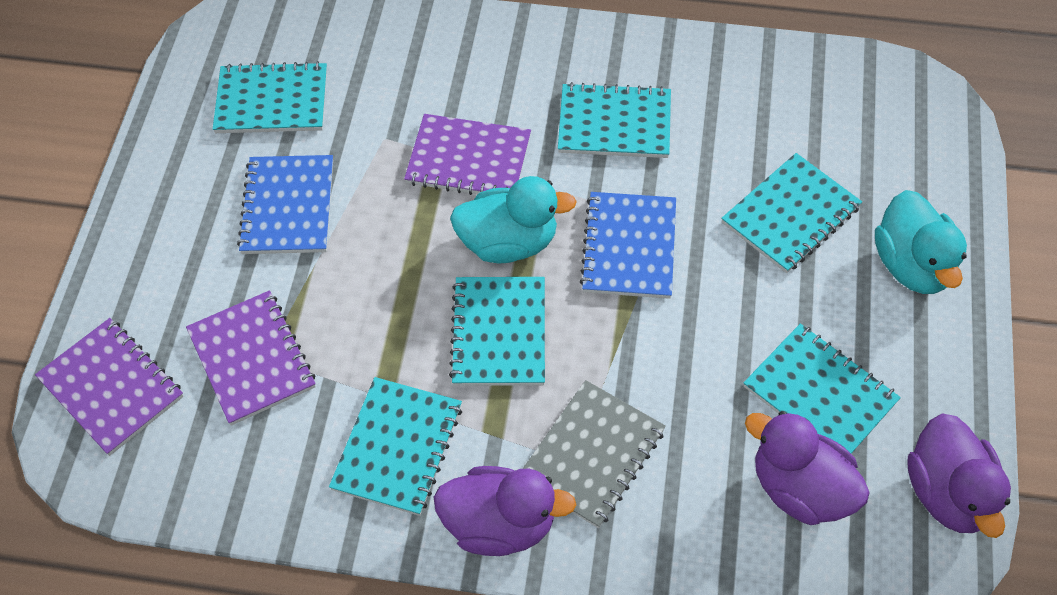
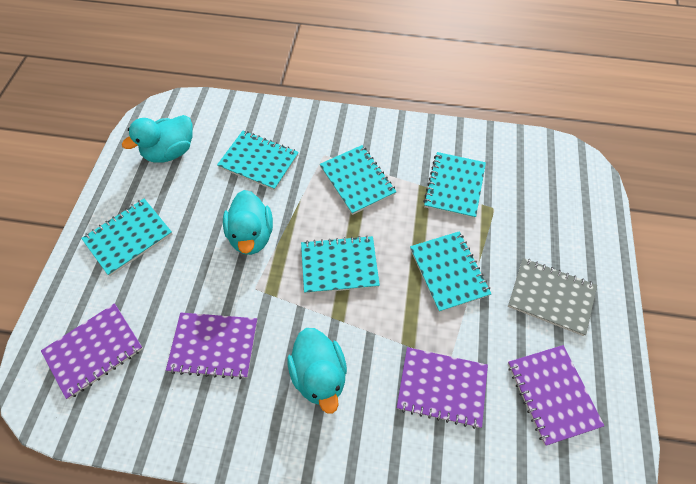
blue notebook: 2 -> 0
purple duck: 3 -> 0
purple notebook: 3 -> 4
turquoise duck: 2 -> 3

